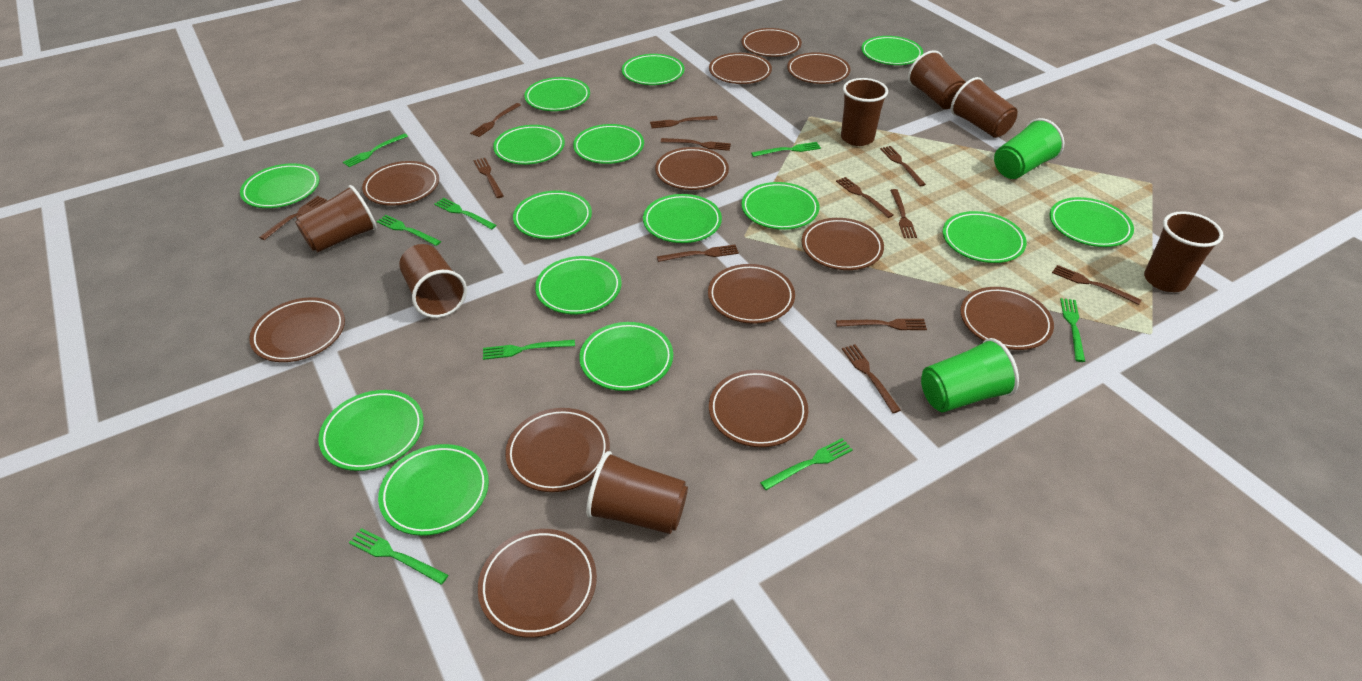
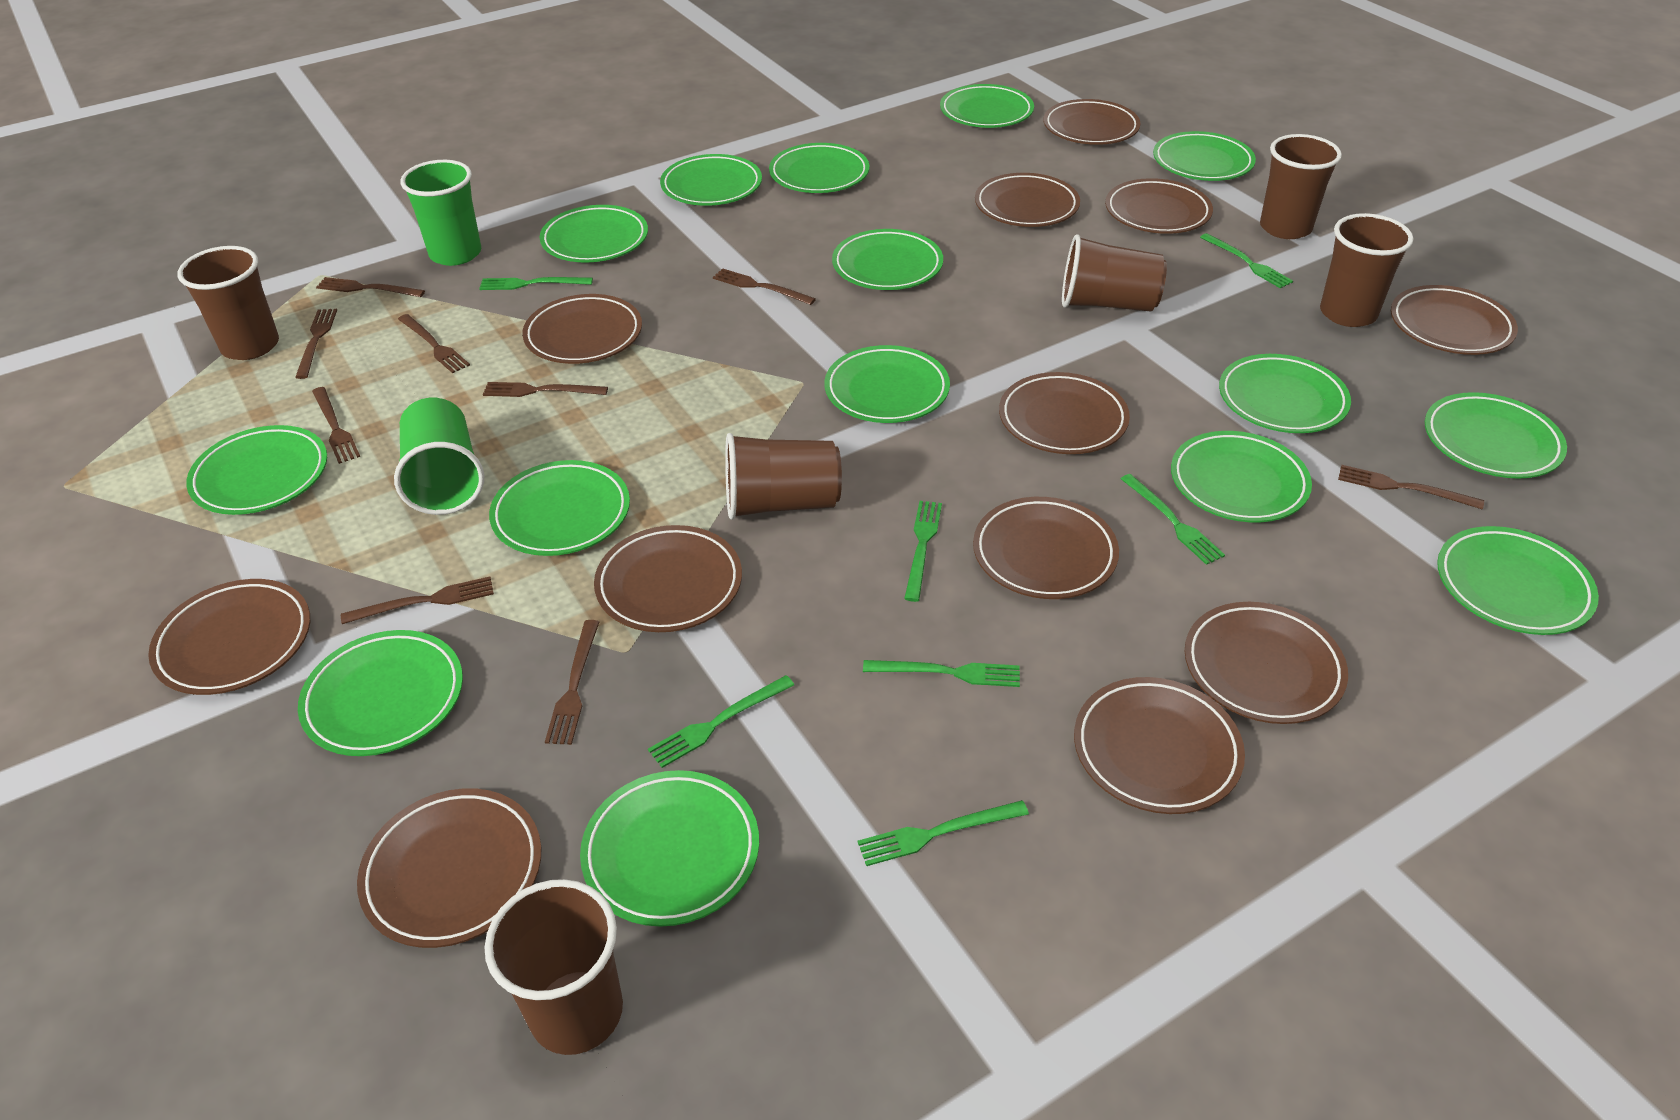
brown cup: 7 -> 6
brown fork: 12 -> 9
green fork: 8 -> 7

